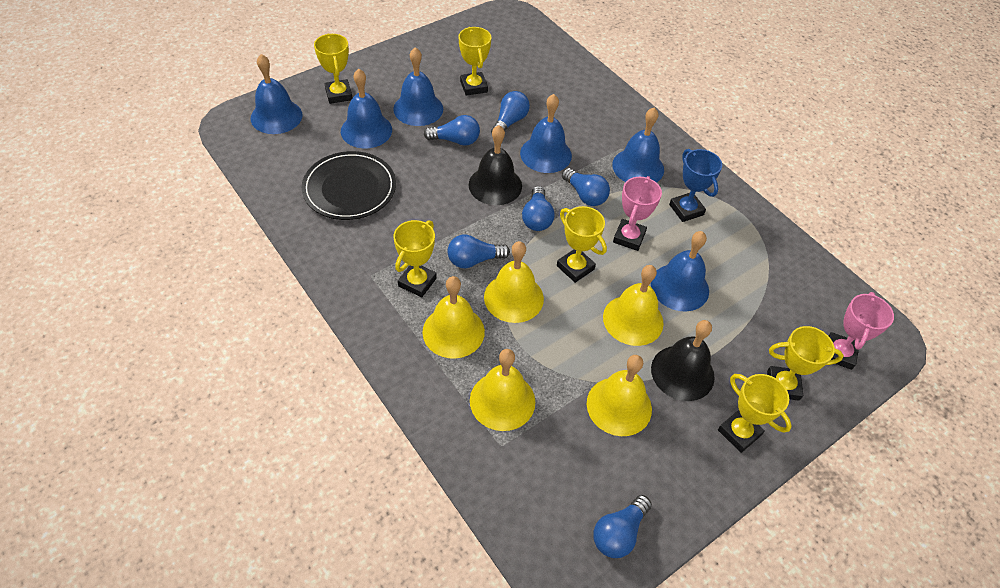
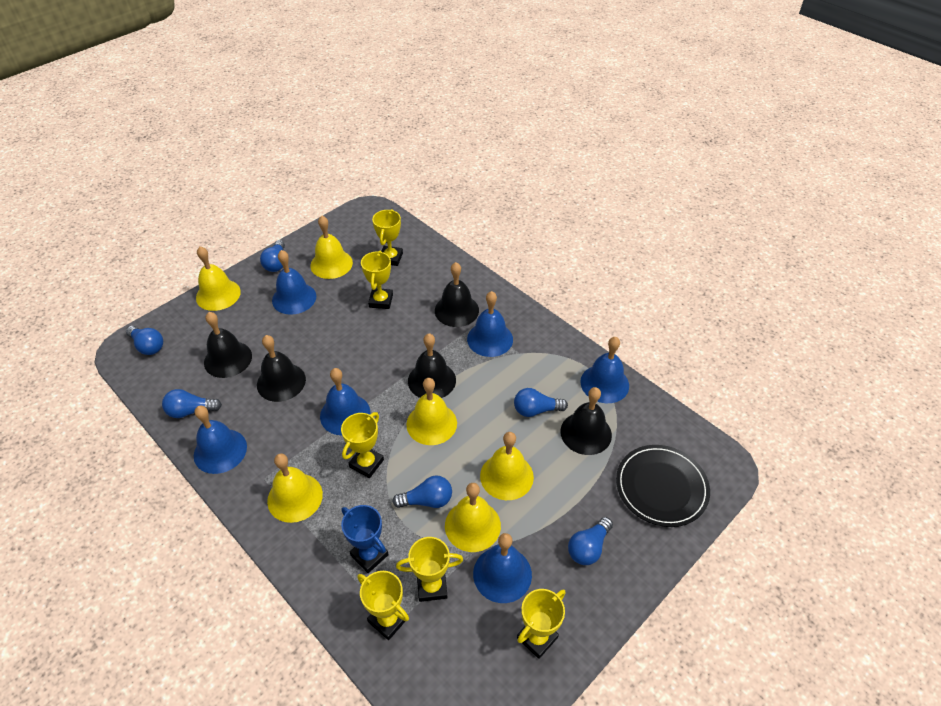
black bell: 2 -> 5
pink trophy: 2 -> 0
yellow bell: 5 -> 6

